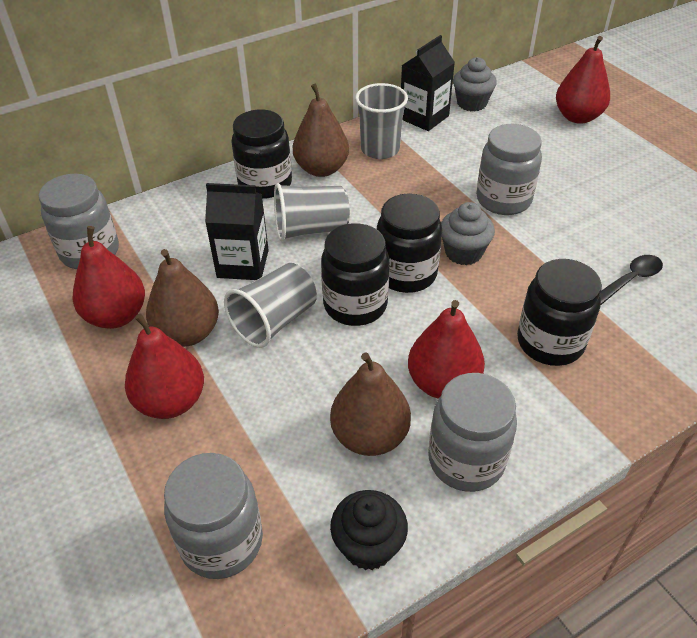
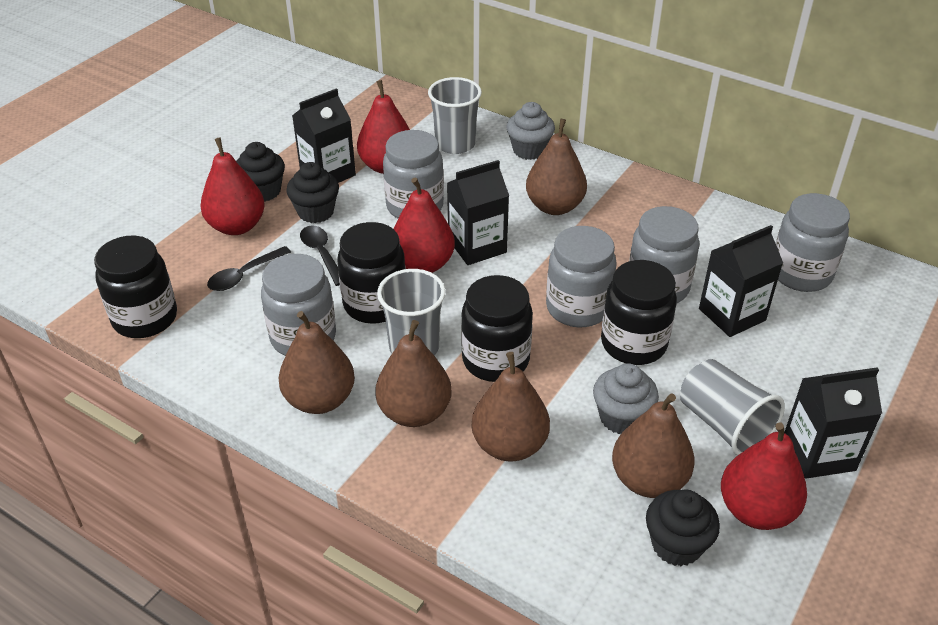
black carton: 2 -> 4
black cupcake: 1 -> 3
black spoon: 1 -> 2
brown pear: 3 -> 5
grey jar: 4 -> 5

